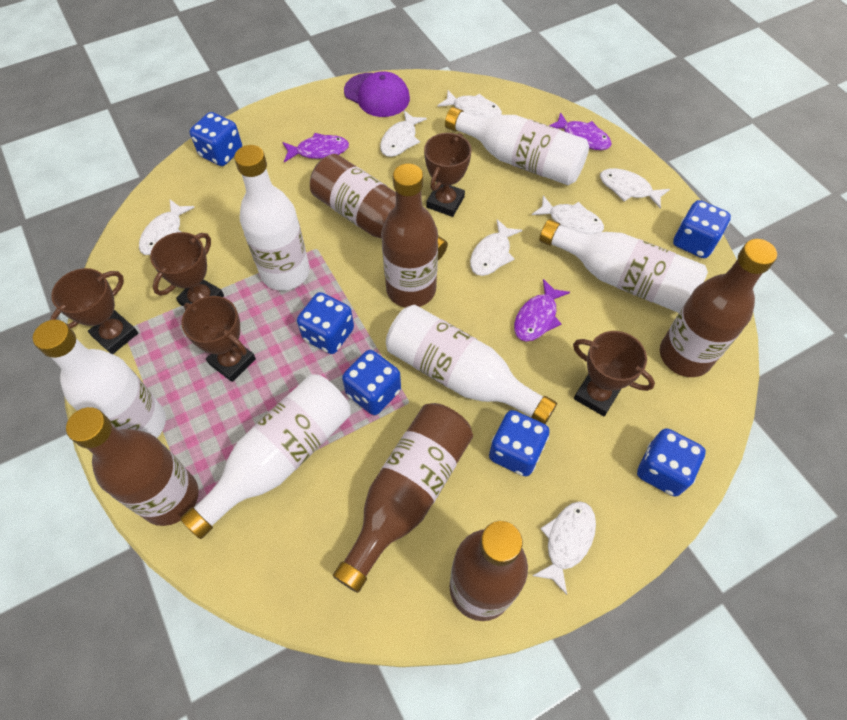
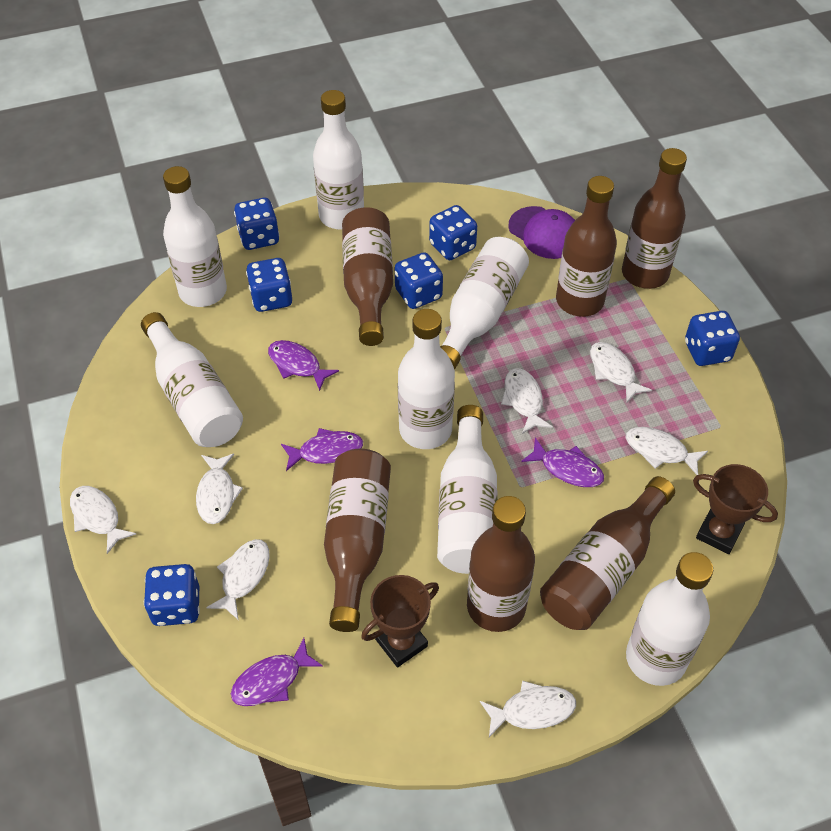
brown trophy: 5 -> 2
purple fish: 3 -> 4
white bottle: 6 -> 7

